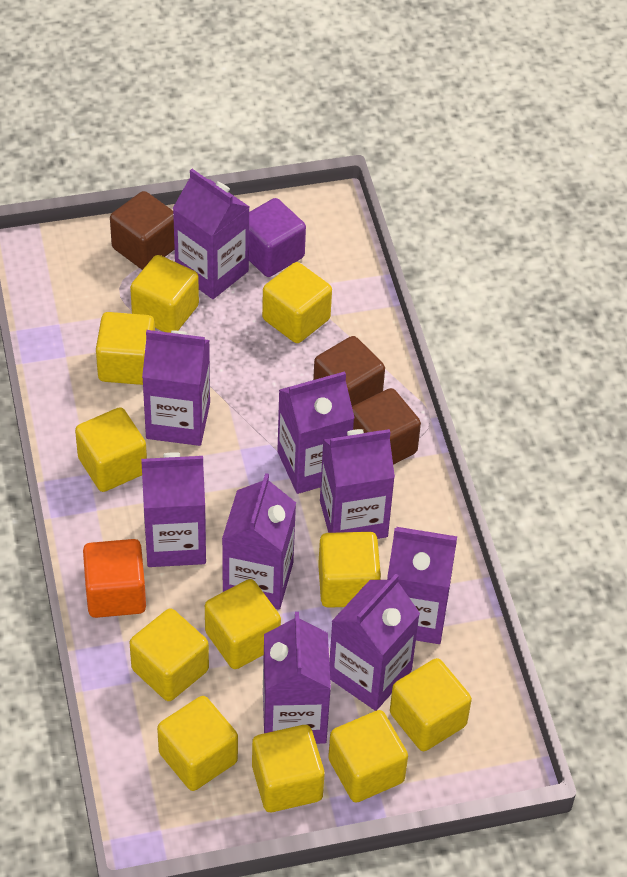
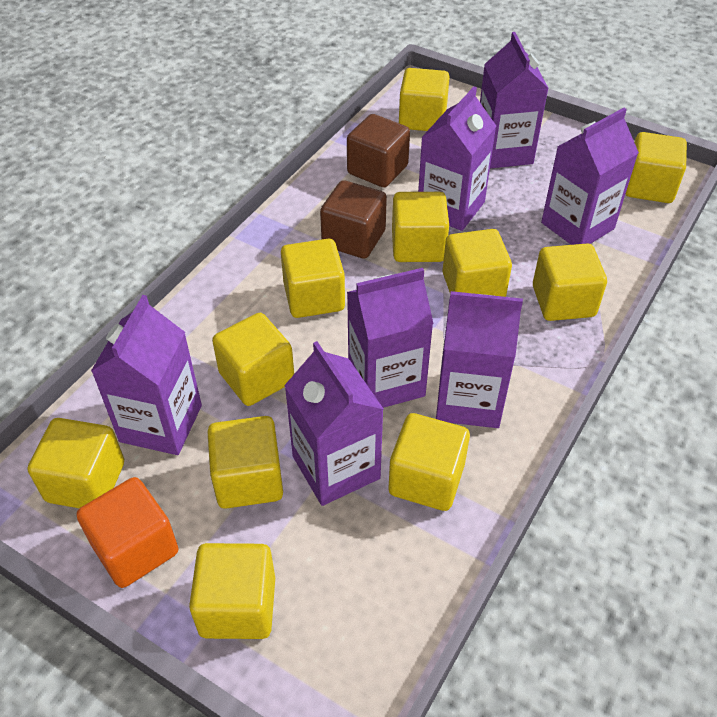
brown cube: 3 -> 2
purple carton: 9 -> 7
purple cube: 1 -> 0

